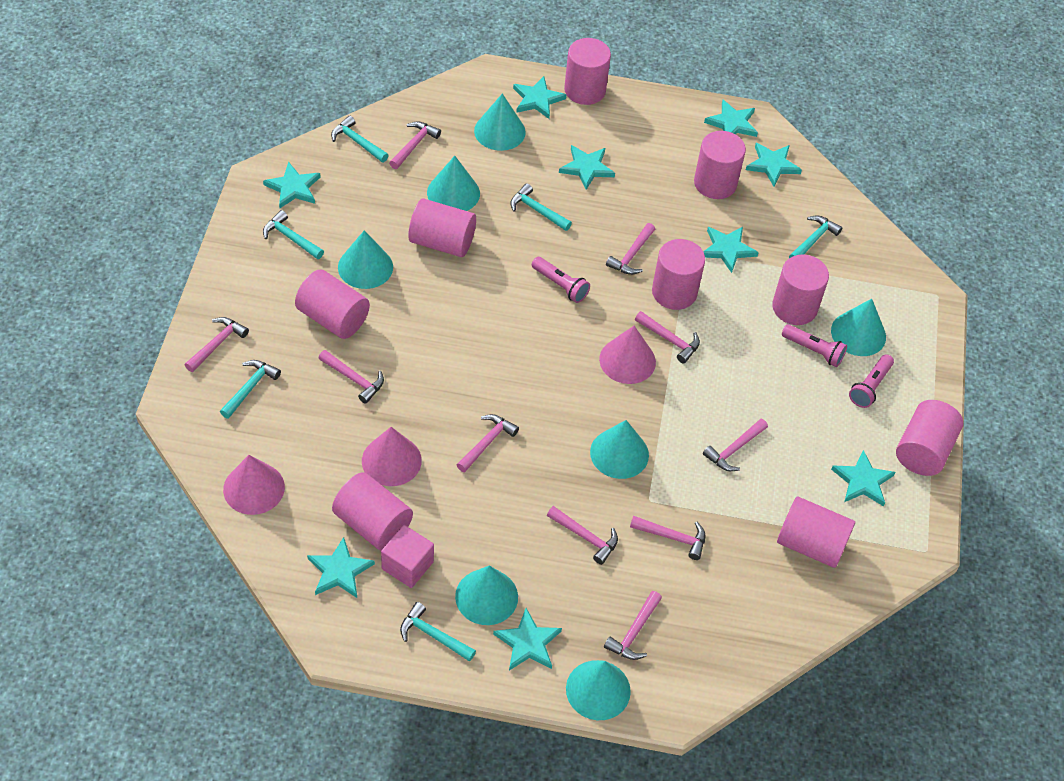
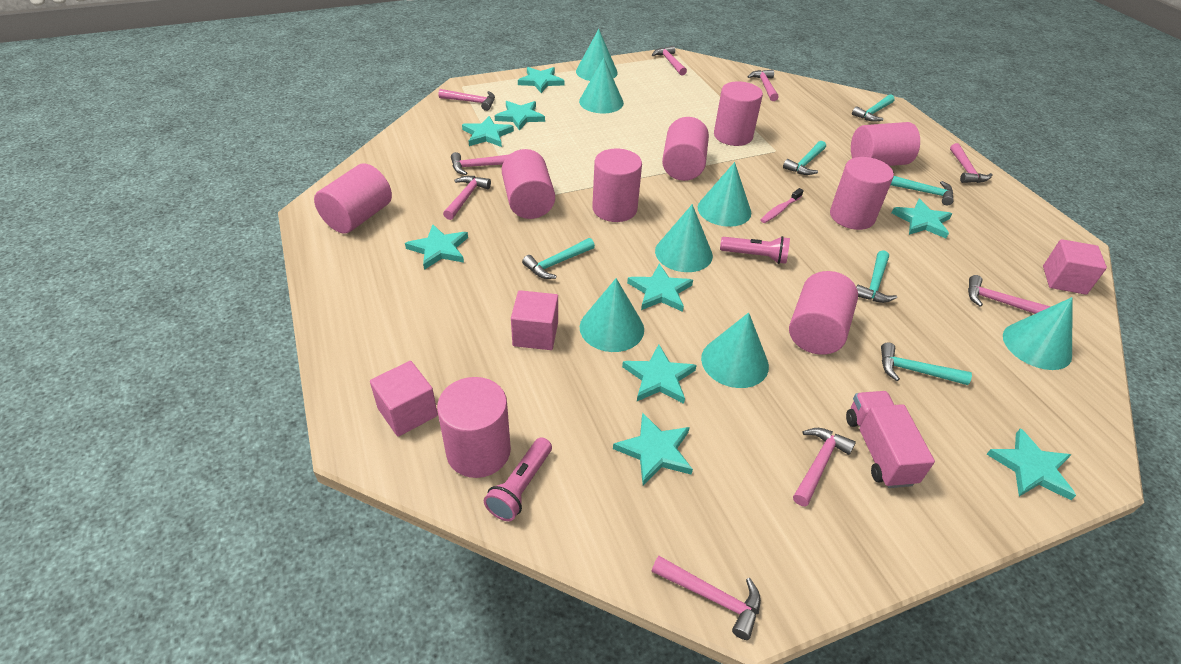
pink cone: 3 -> 0
pink cube: 1 -> 3
pink flashlight: 3 -> 2
pink hammer: 10 -> 9
pink toothbrush: 0 -> 1
pink truck: 0 -> 1

